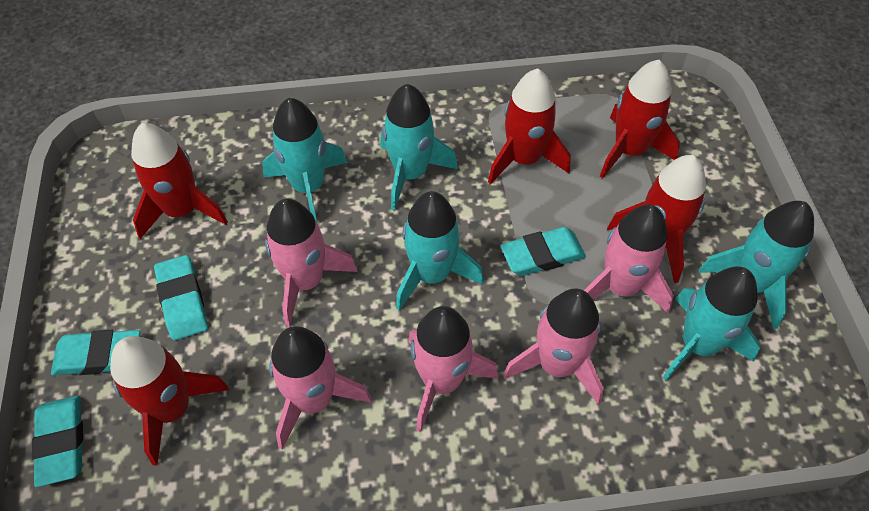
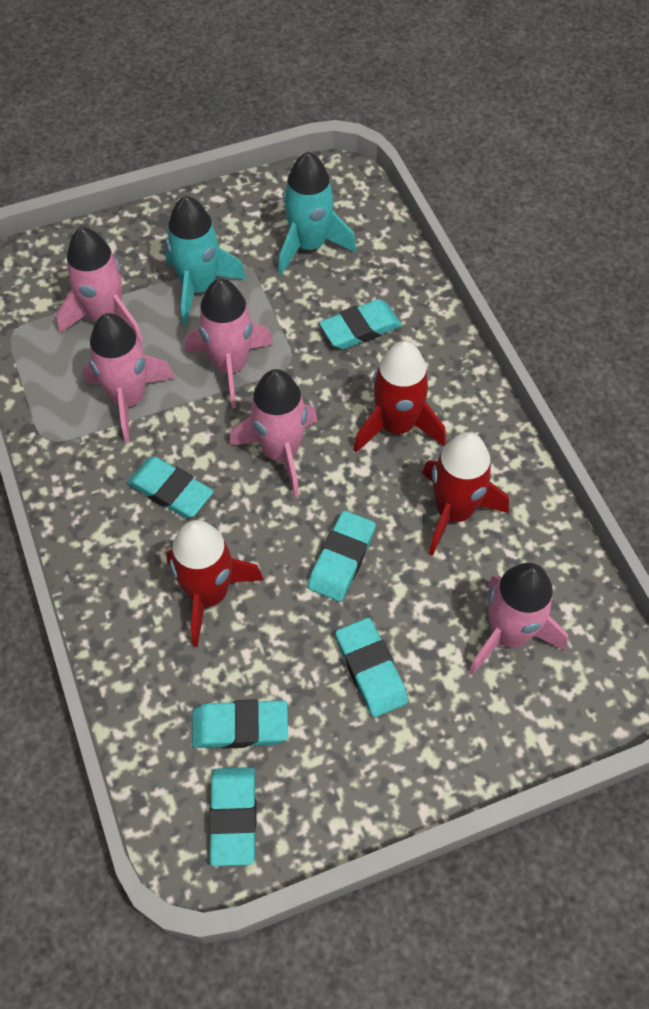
red rocket: 5 -> 3
turquoise eraser: 4 -> 6
turquoise rocket: 5 -> 2

